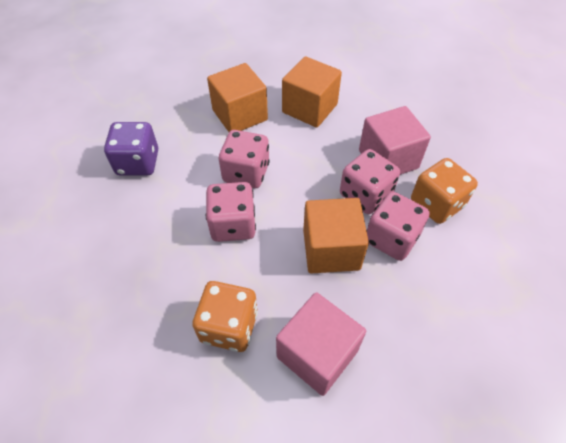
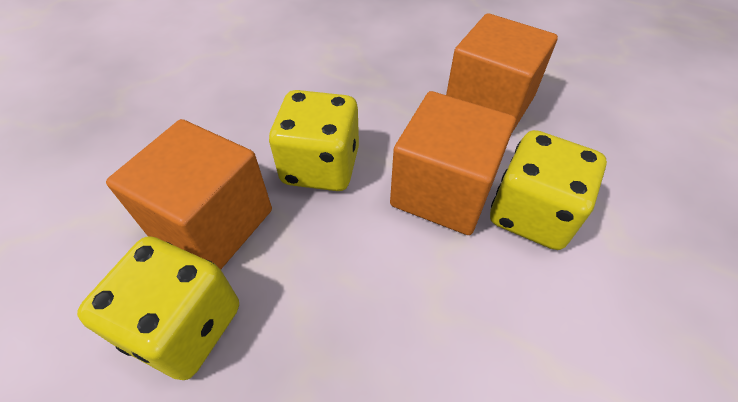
orange dice: 2 -> 0
pink cube: 2 -> 0
pink dice: 4 -> 0
purple dice: 1 -> 0
yellow dice: 0 -> 3

